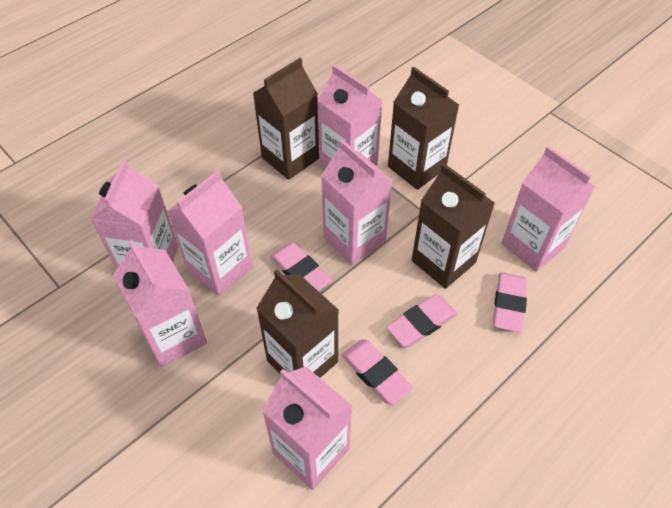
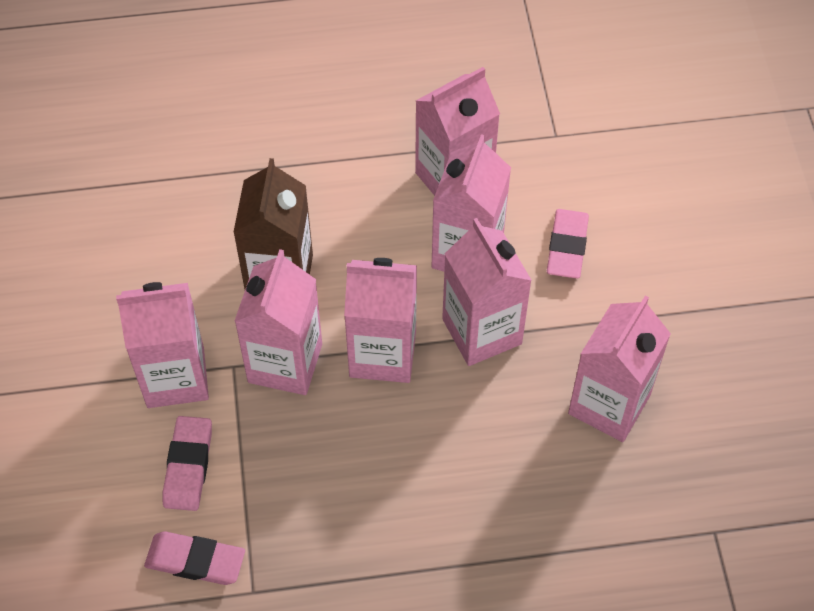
brown carton: 4 -> 1
pink eraser: 4 -> 3

